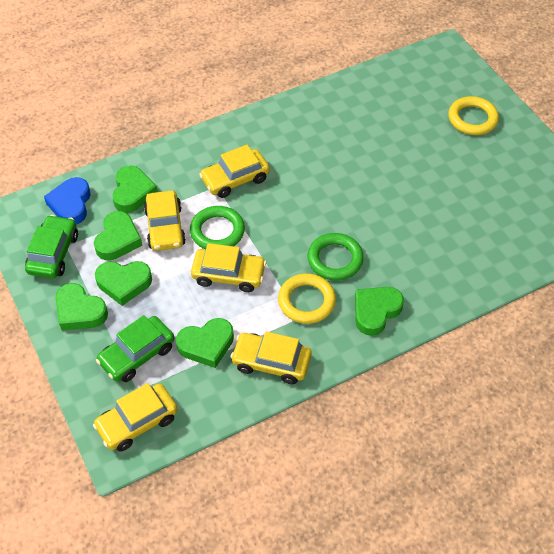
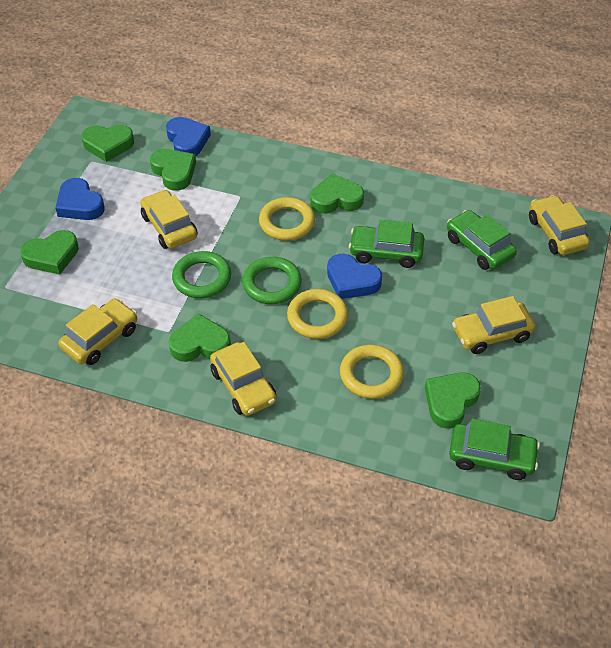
blue heart: 1 -> 3
green car: 2 -> 3
yellow ring: 2 -> 3

